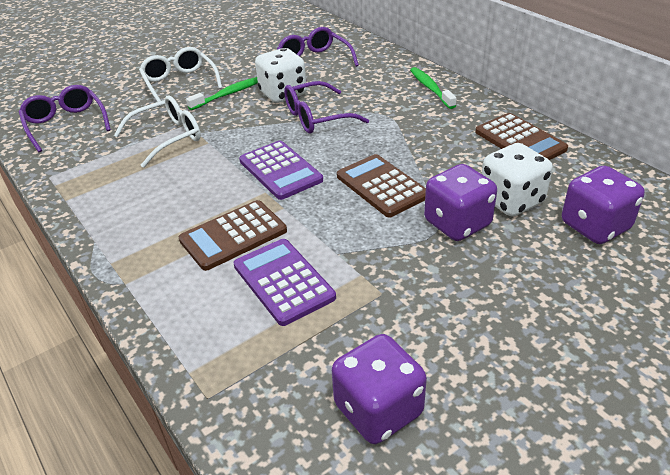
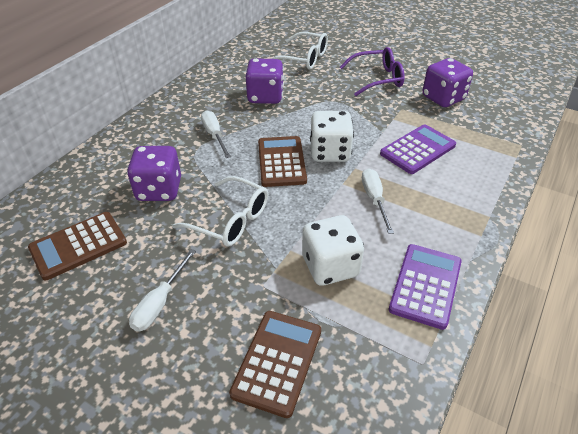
green toothbrush: 2 -> 0
purple glasses: 3 -> 1
white screwdriver: 0 -> 3

